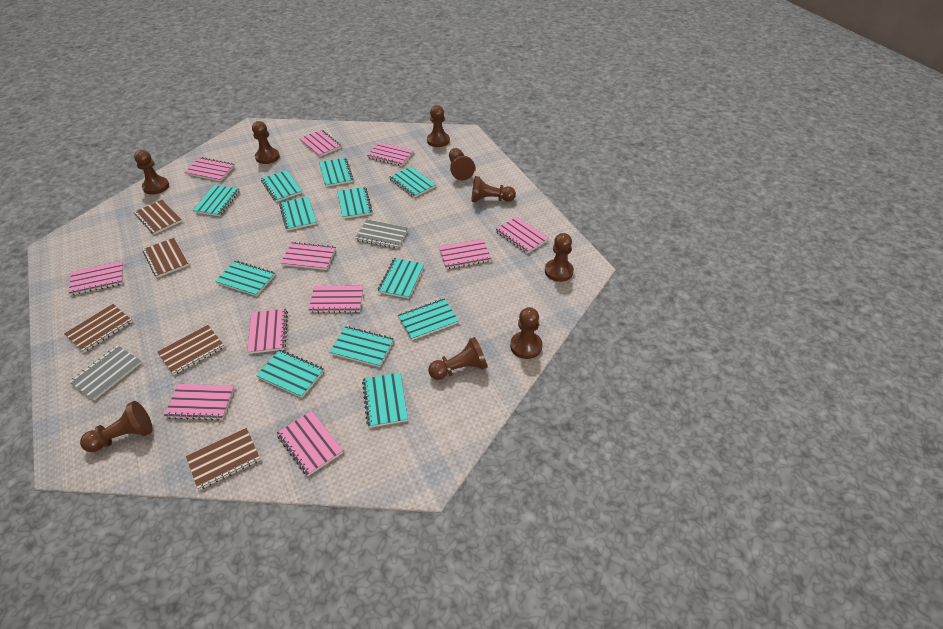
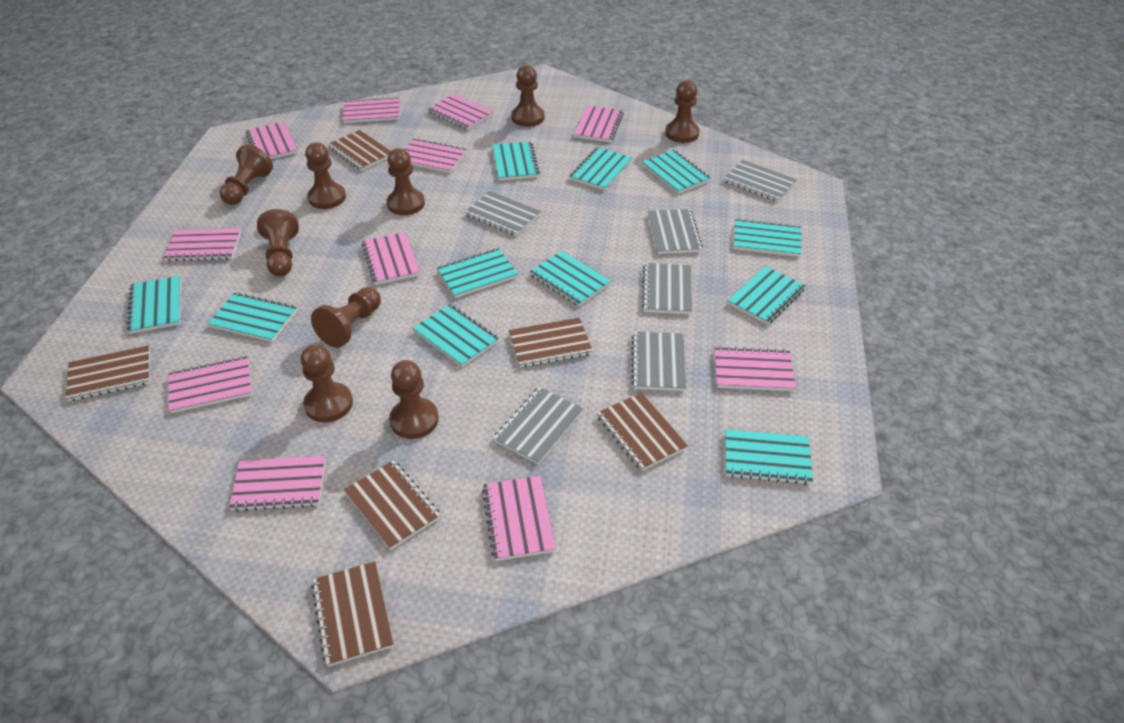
brown notebook: 5 -> 6
grey notebook: 2 -> 6
turquoise notebook: 12 -> 11

